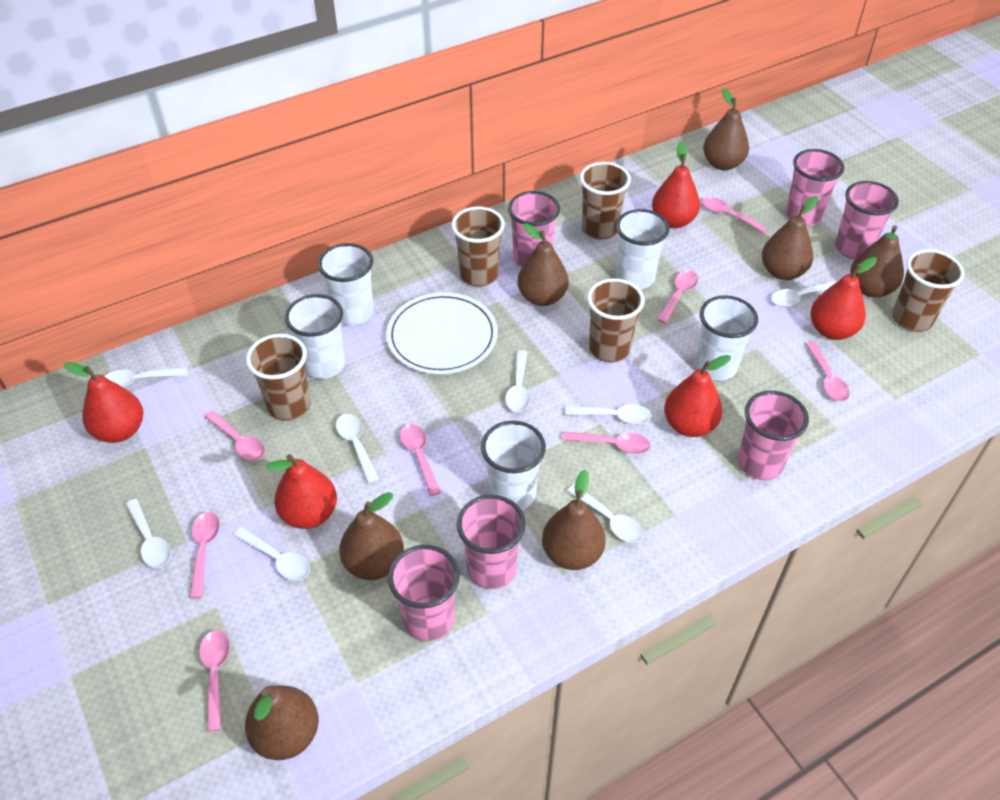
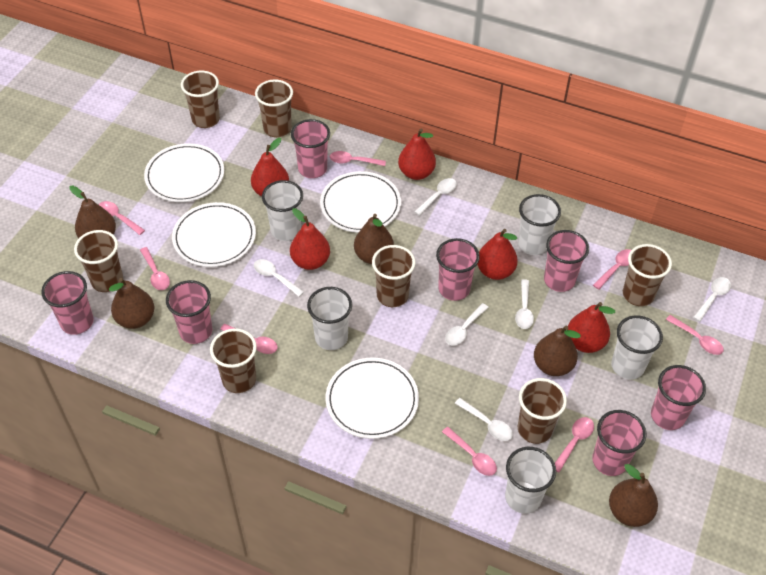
brown cup: 5 -> 7
brown pear: 7 -> 5
pink cup: 6 -> 7
white plate: 1 -> 4
white spoon: 8 -> 6

